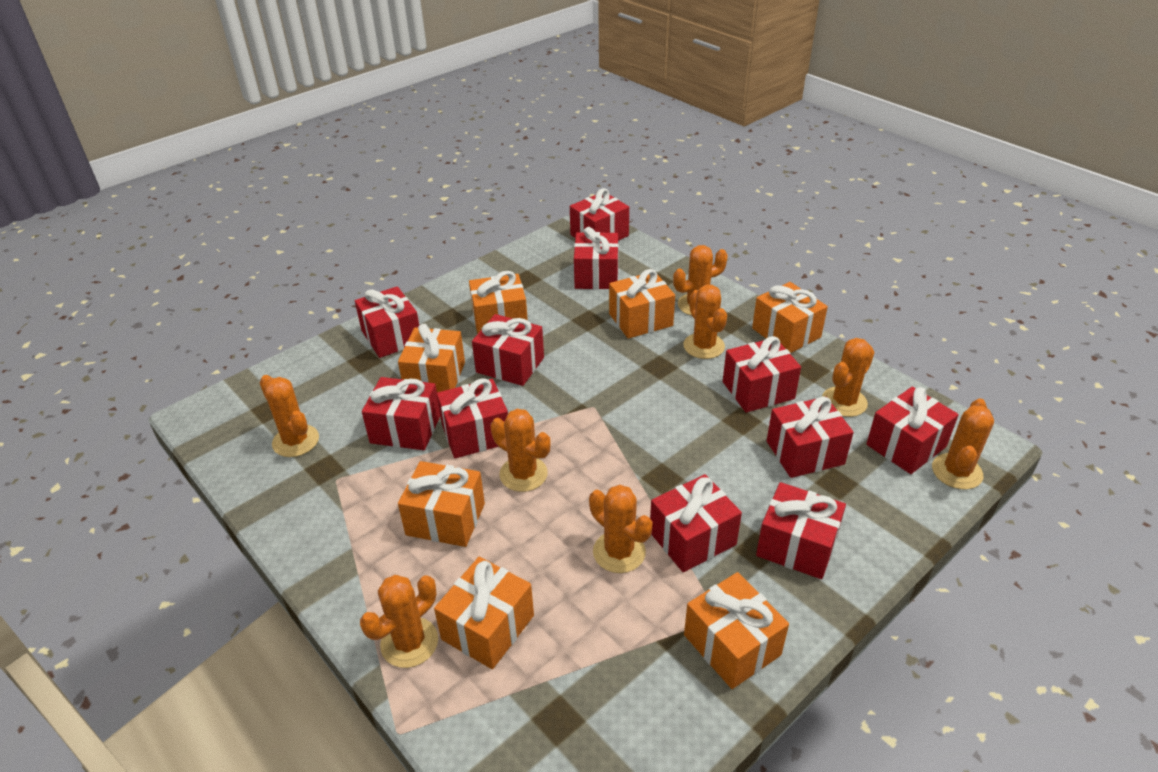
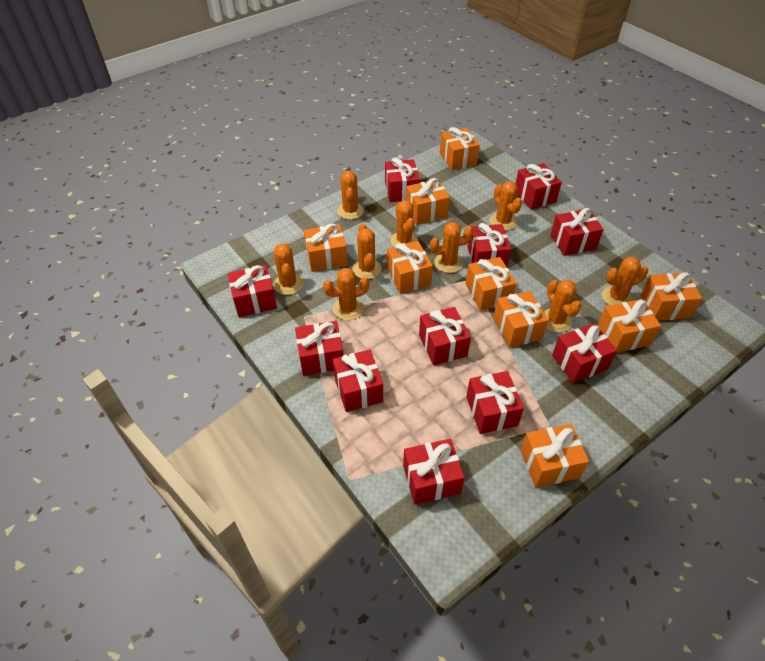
orange cactus: 8 -> 9
orange gift: 7 -> 9

